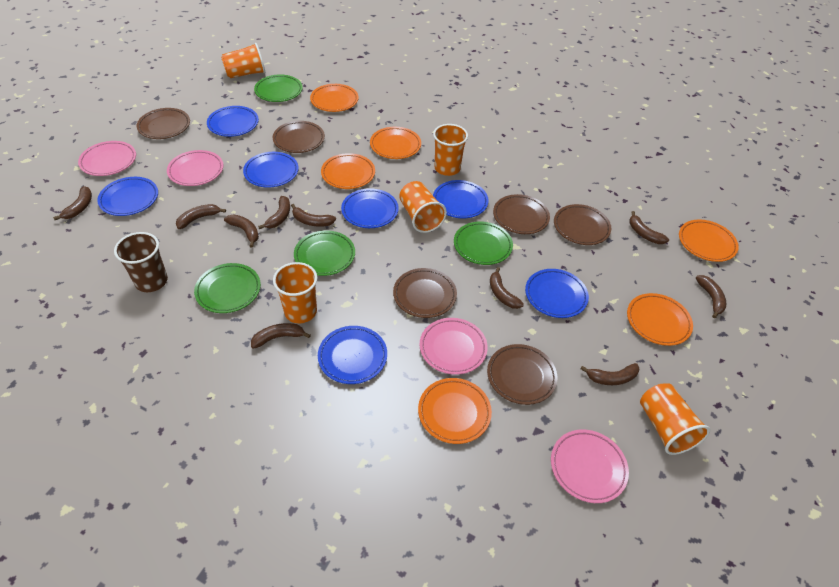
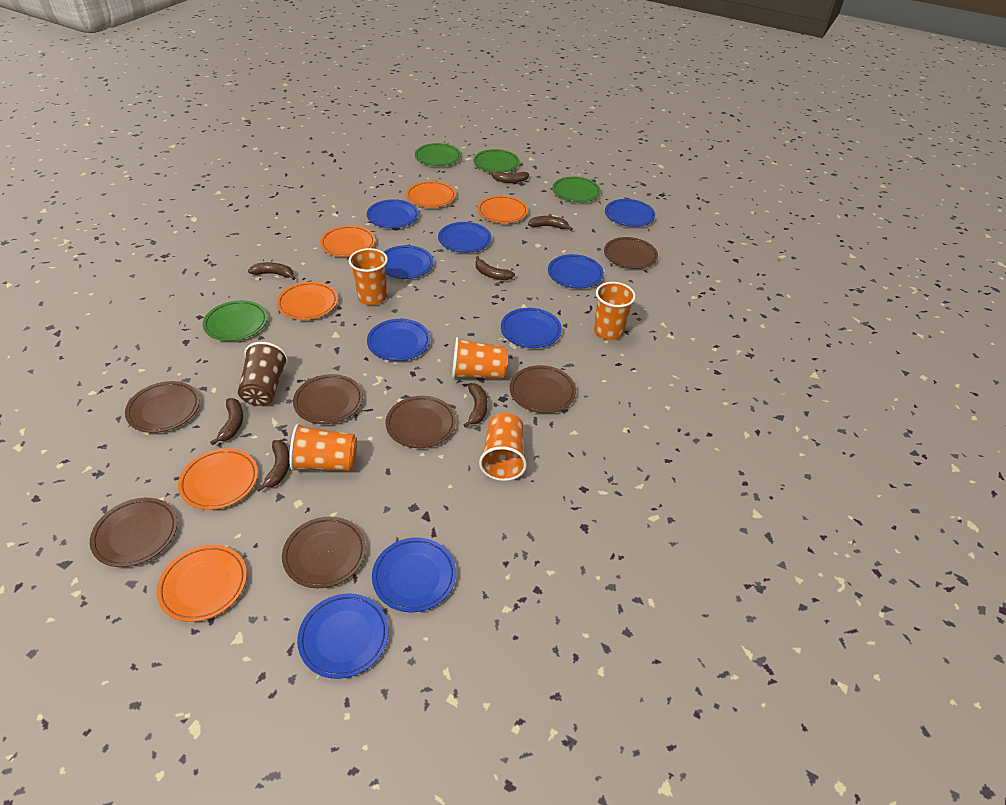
blue plate: 7 -> 9
brown banana: 10 -> 7
brown plate: 6 -> 7
pink plate: 4 -> 0

